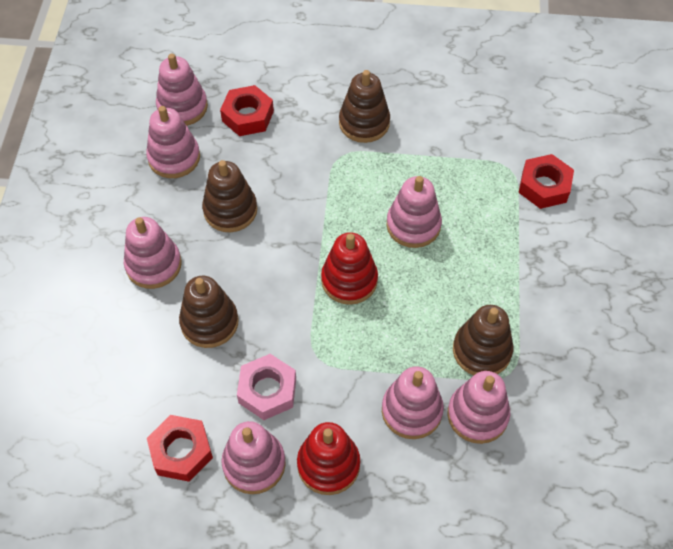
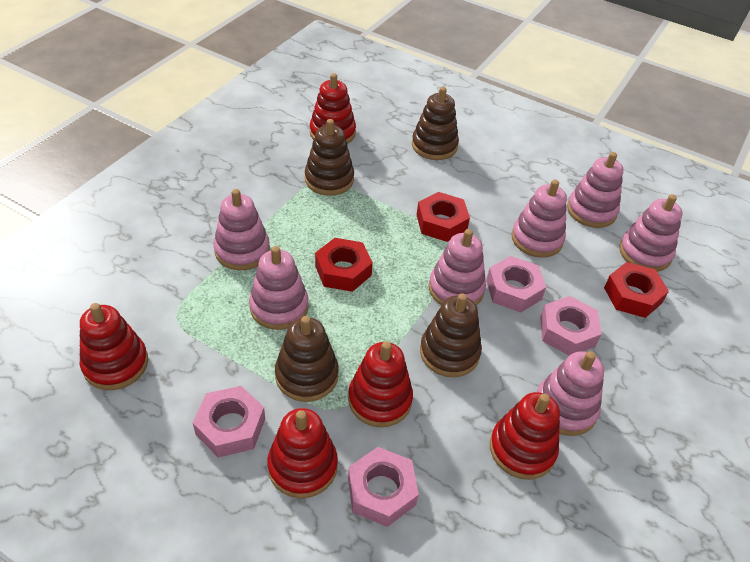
pink nut: 1 -> 4
red stacking toy: 2 -> 5

